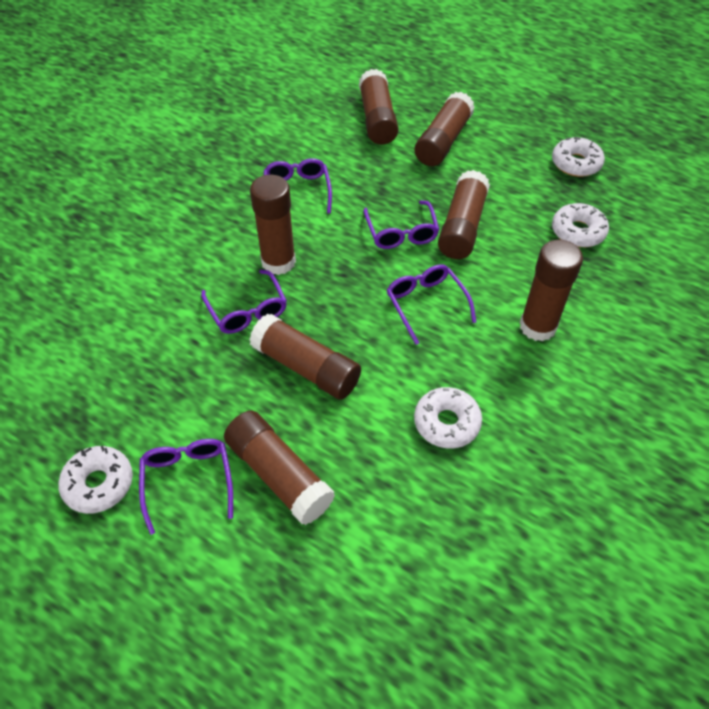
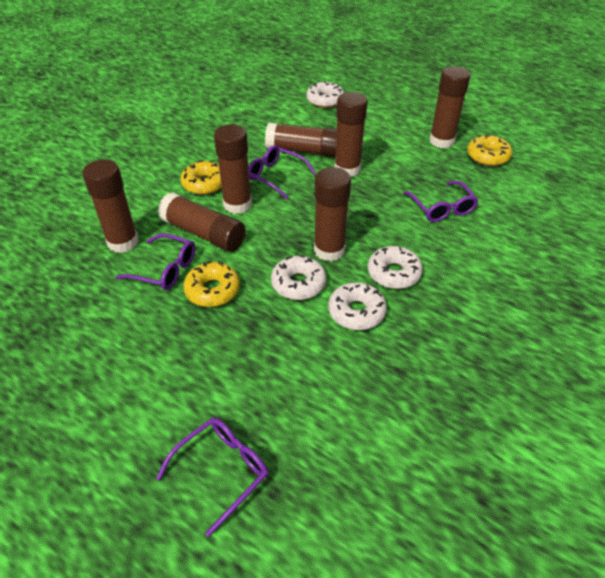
purple glasses: 5 -> 4
yellow donut: 0 -> 3

